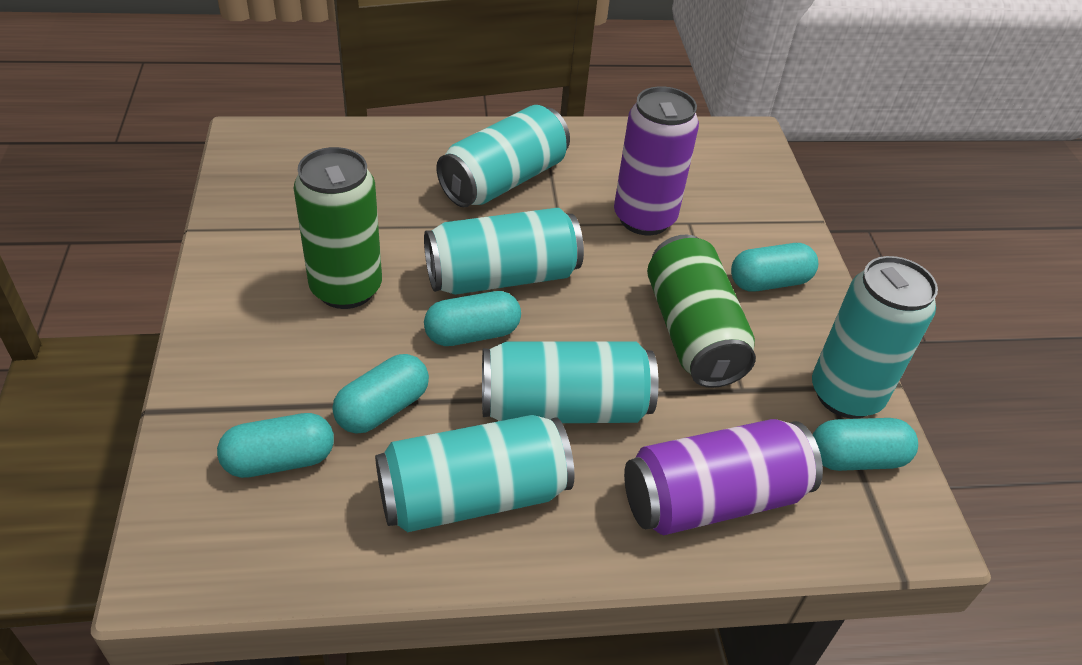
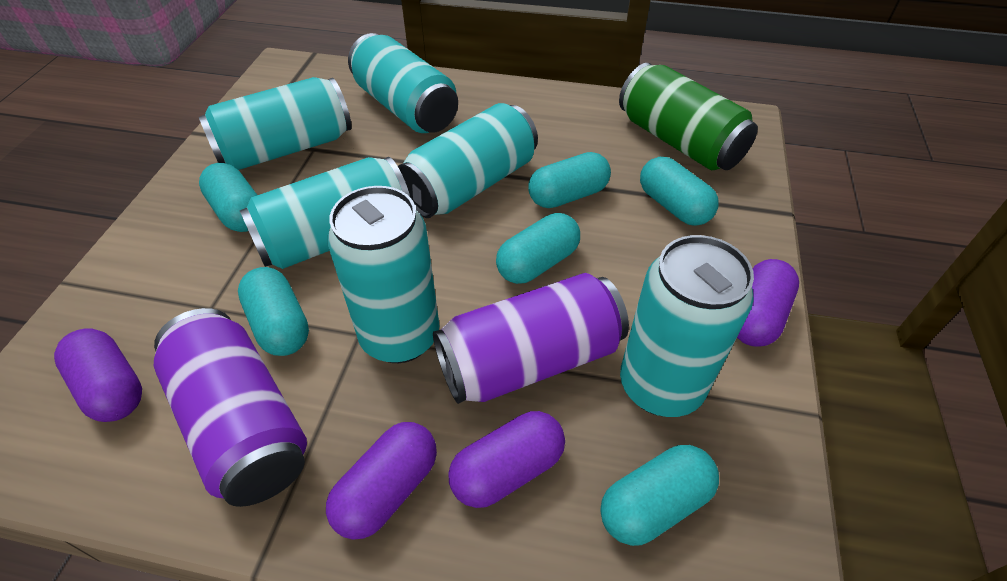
green can: 2 -> 1
purple capsule: 0 -> 4
turquoise can: 5 -> 6
turquoise capsule: 5 -> 6

